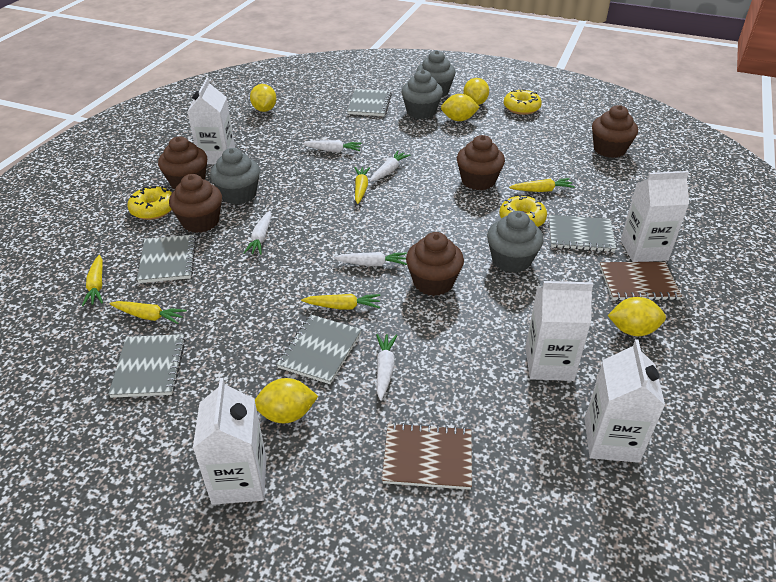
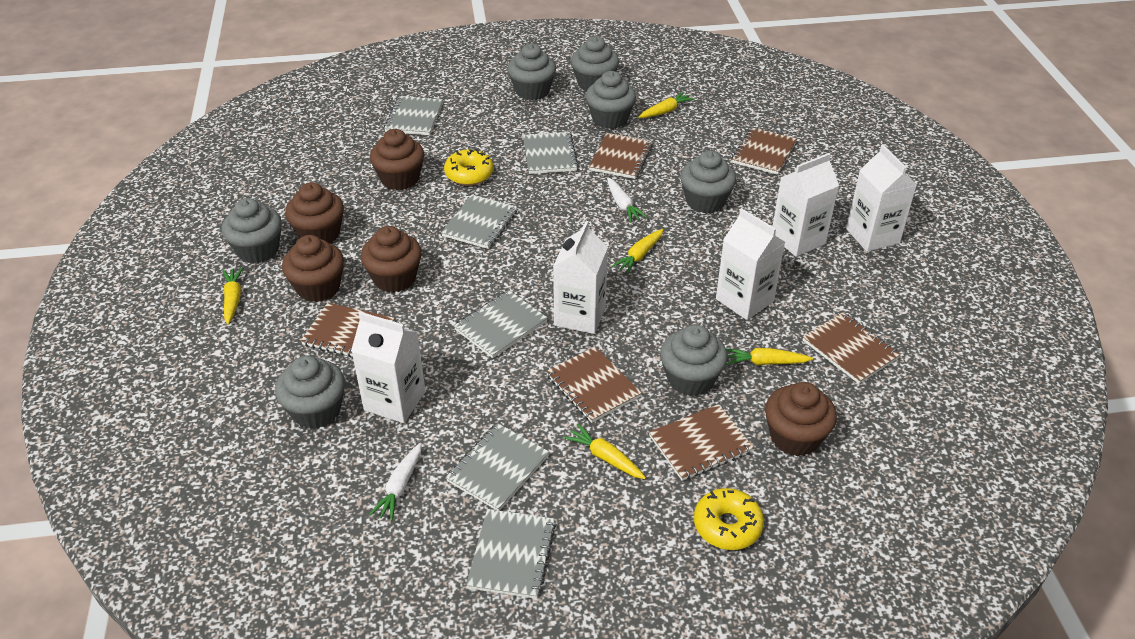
brown notebook: 2 -> 6
grey cupcake: 4 -> 7
grey notebook: 5 -> 6
white carrot: 5 -> 2
yellow donut: 3 -> 2
yellow lemon: 5 -> 0

